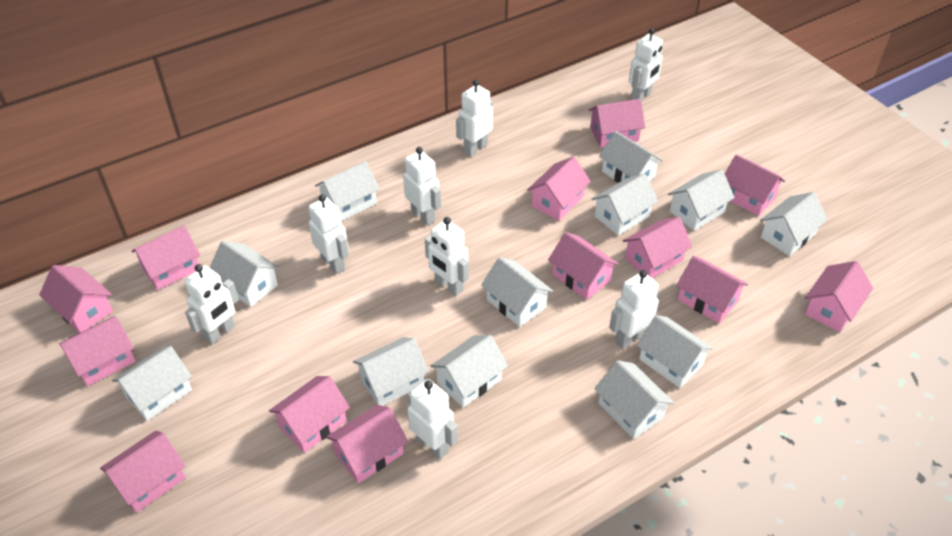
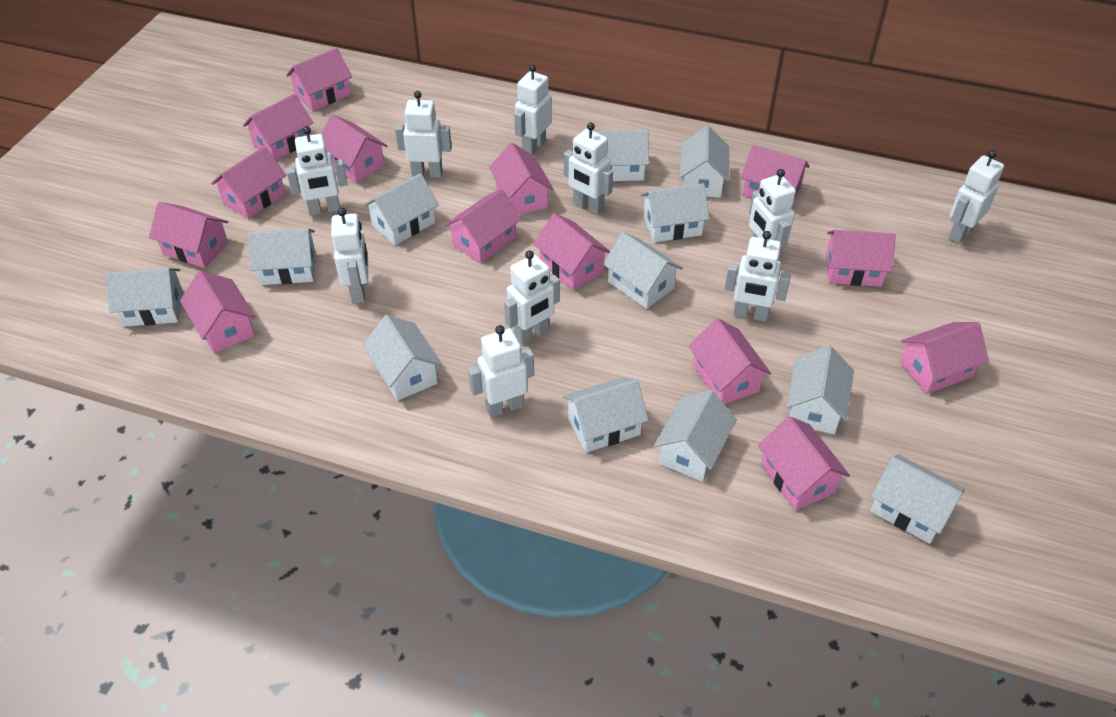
pink house: 13 -> 14
white robot: 8 -> 10

